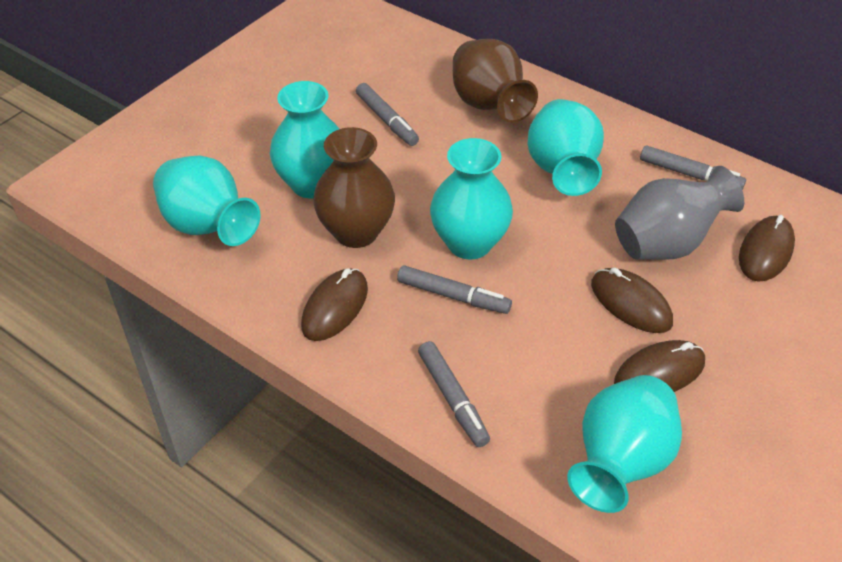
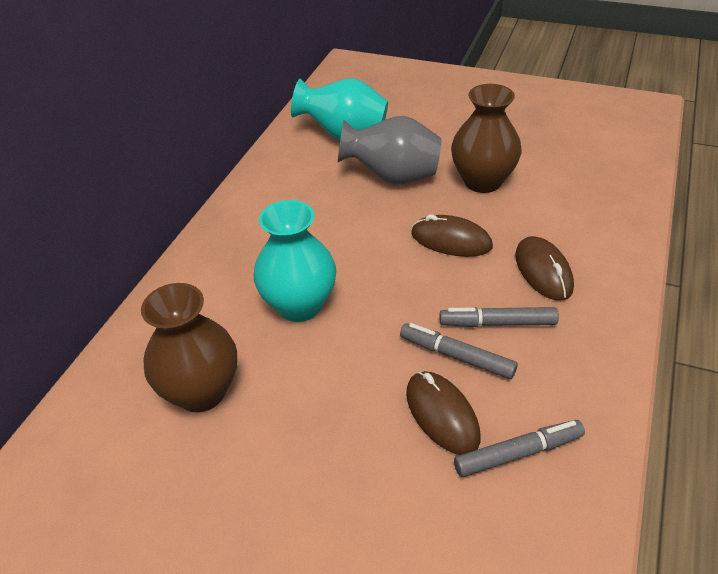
brown mouse: 4 -> 3
grey marker: 4 -> 3
turquoise vase: 5 -> 2

